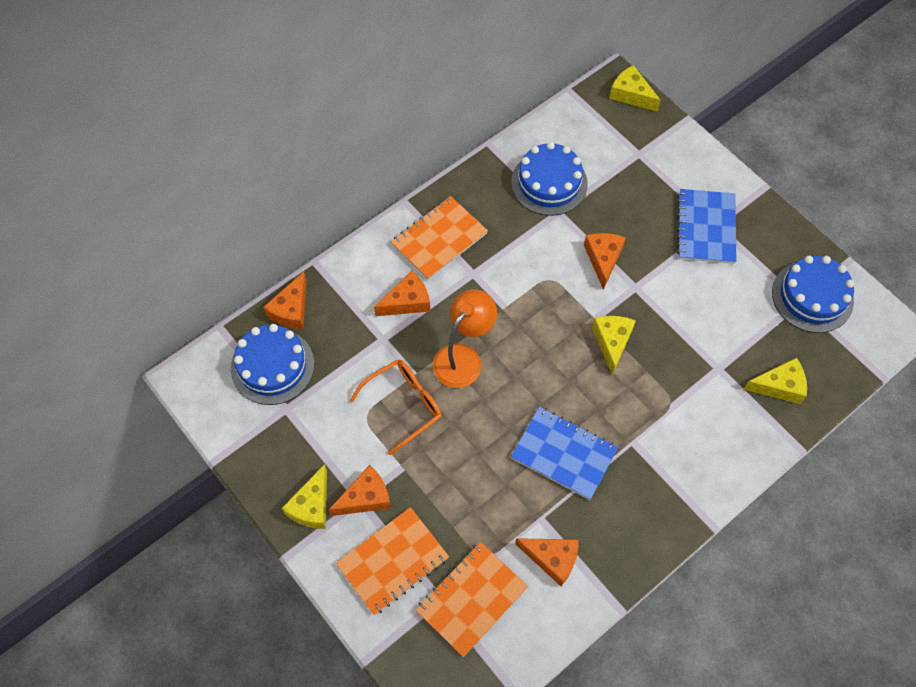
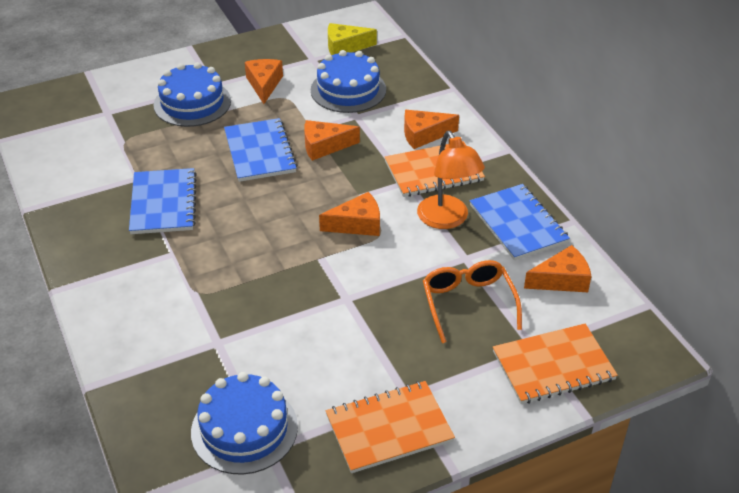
blue notebook: 2 -> 3
yellow cheese: 4 -> 1

